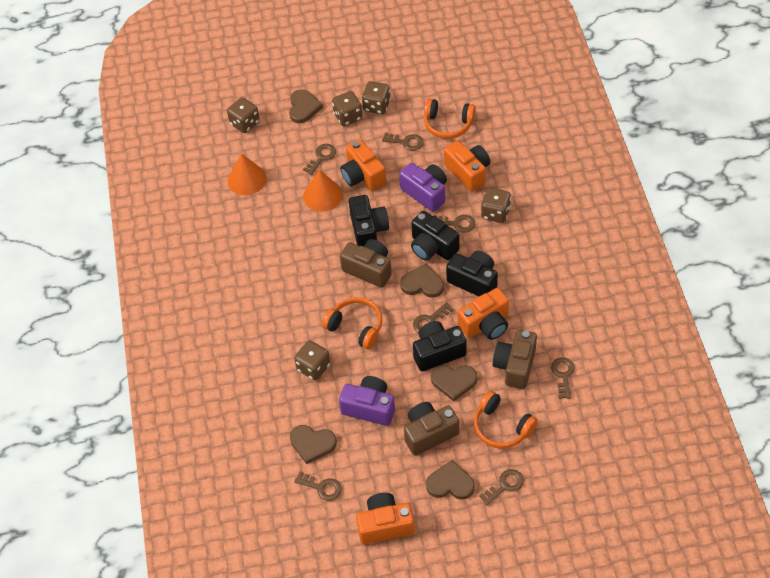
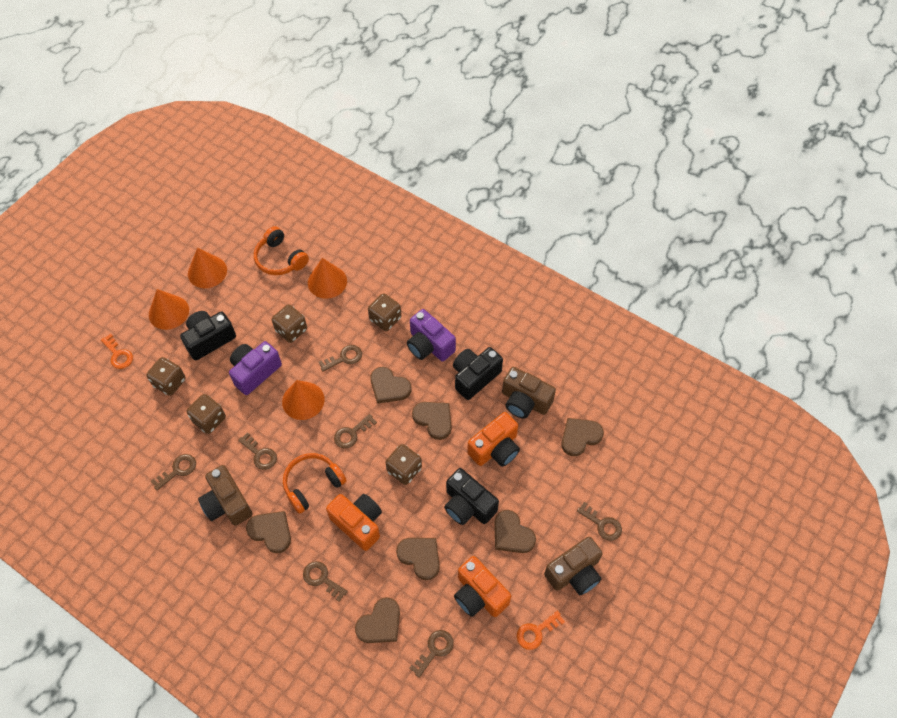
black camera: 4 -> 3
brown heart: 5 -> 7
orange camera: 4 -> 3
orange cone: 2 -> 4
orange headphones: 3 -> 2
orange key: 0 -> 2

